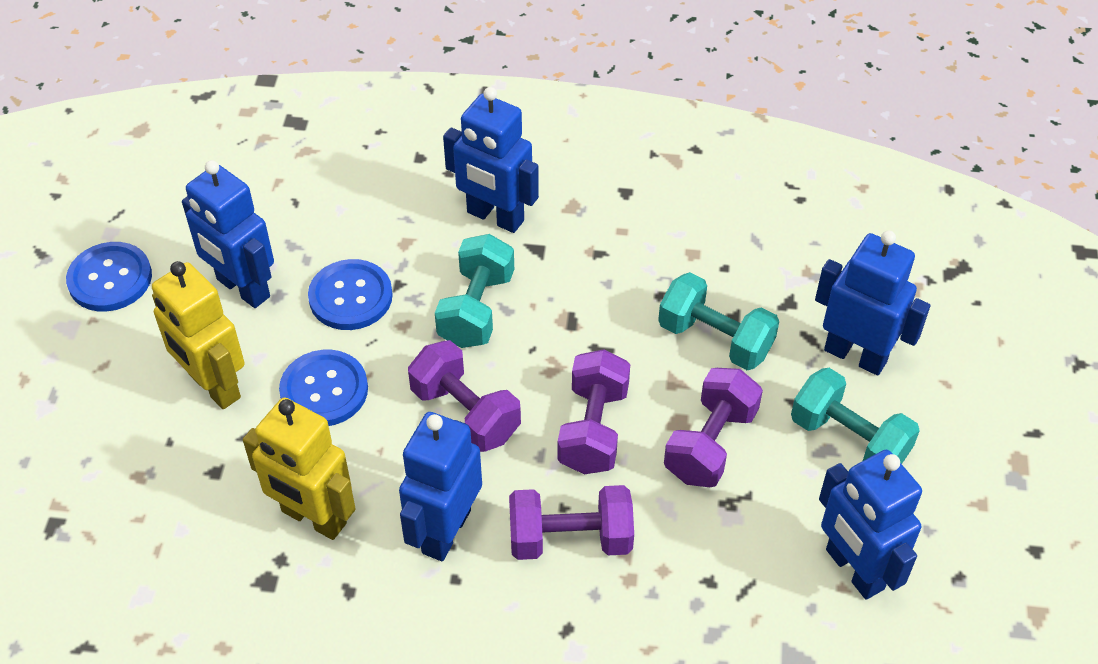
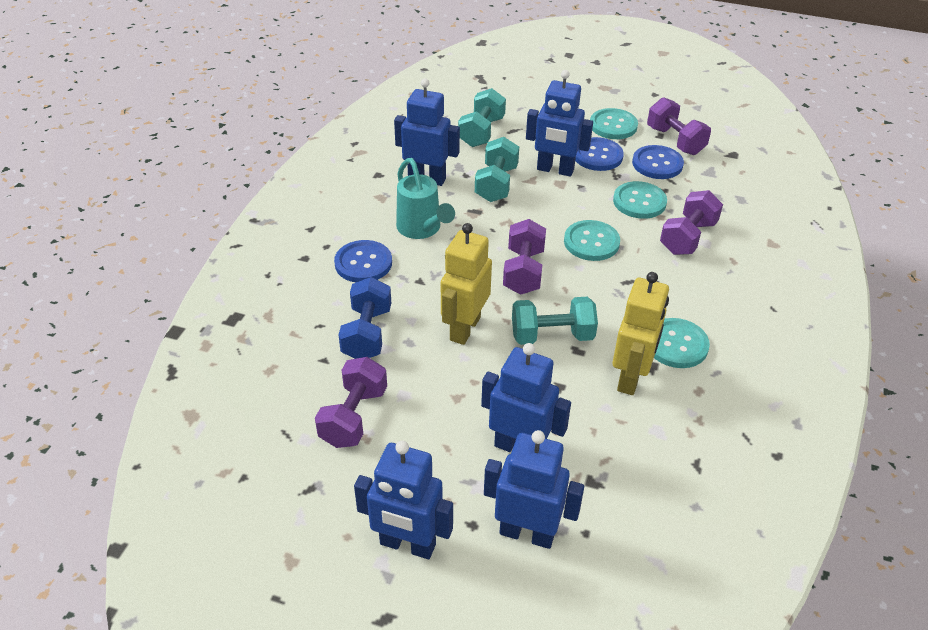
blue dumbbell: 0 -> 1
turquoise button: 0 -> 4
turquoise watering can: 0 -> 1

